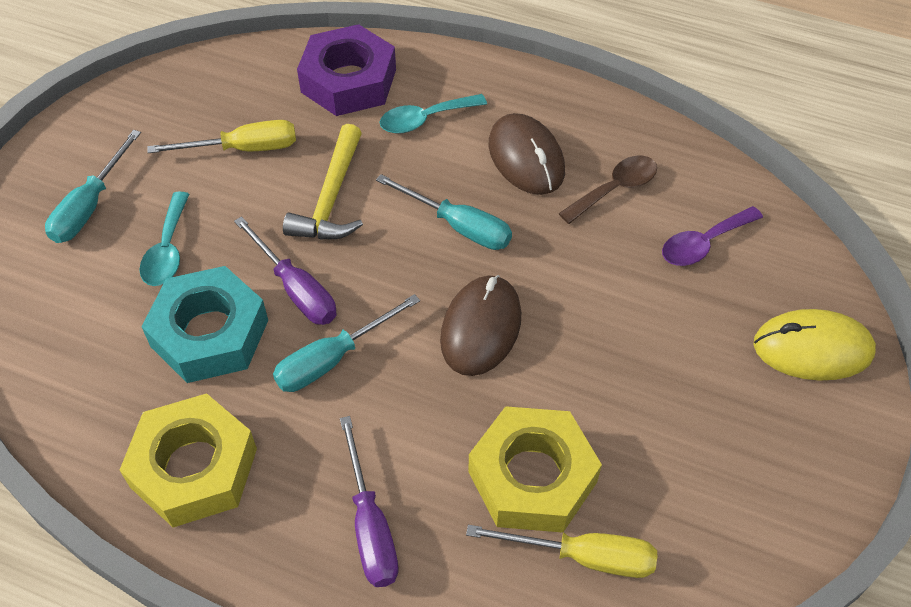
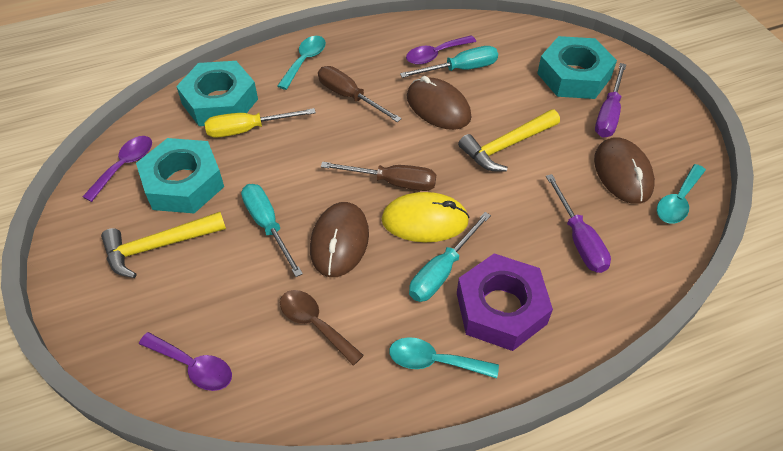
brown mouse: 2 -> 3
brown screwdriver: 0 -> 2
purple spoon: 1 -> 3
turquoise nut: 1 -> 3
turquoise spoon: 2 -> 3
yellow hammer: 1 -> 2
yellow nut: 2 -> 0
yellow screwdriver: 2 -> 1

